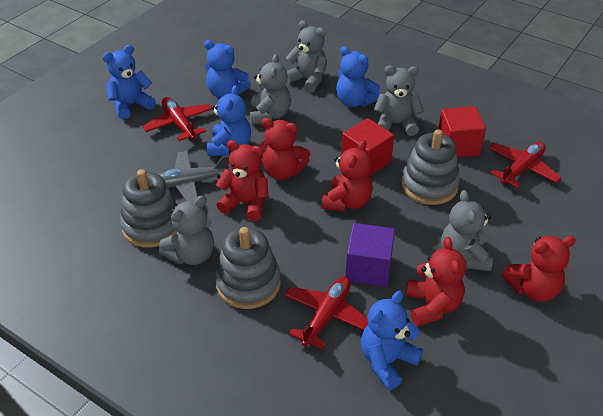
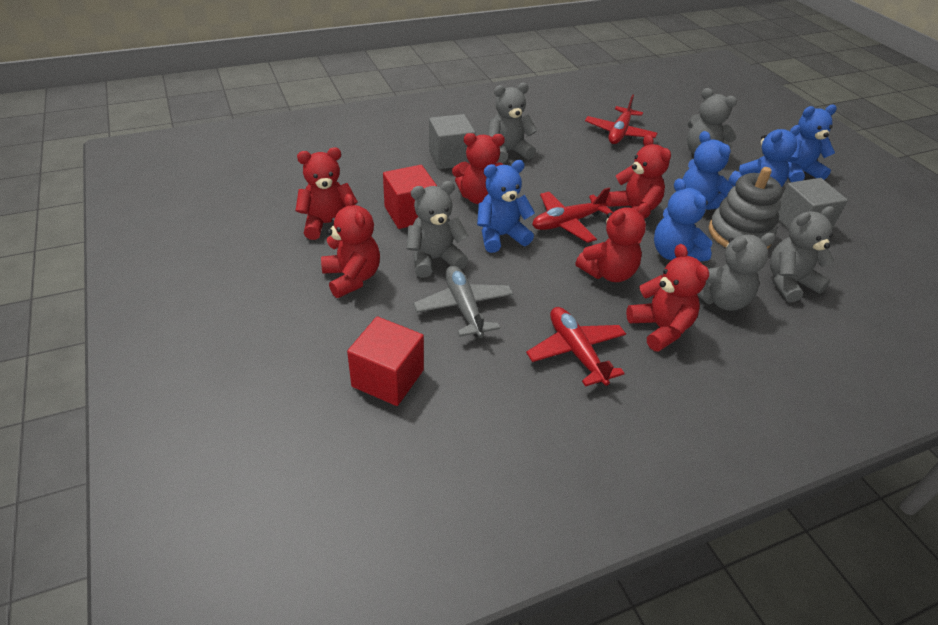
grey cube: 0 -> 2
grey stacking toy: 3 -> 1
purple cube: 1 -> 0
red teddy bear: 5 -> 6

